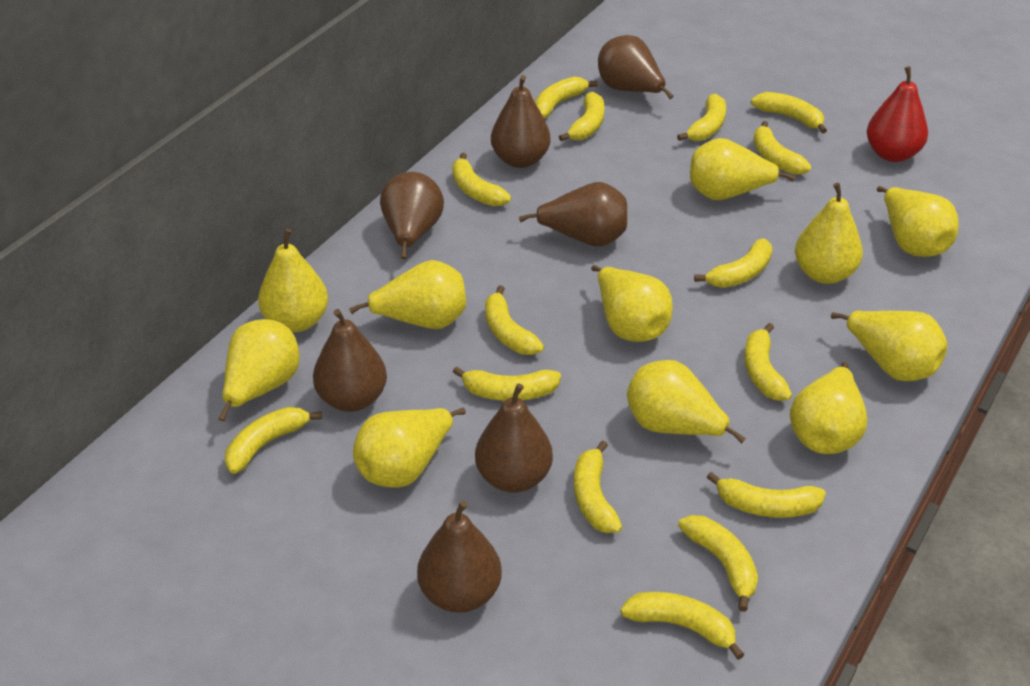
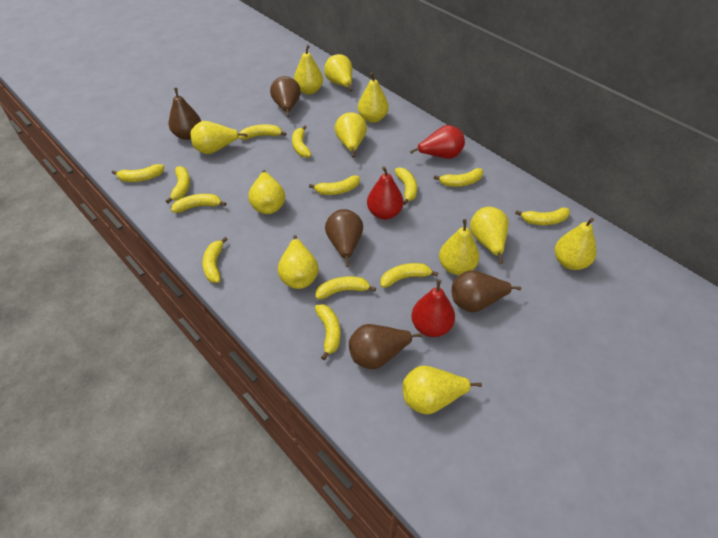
brown pear: 7 -> 5
red pear: 1 -> 3
yellow banana: 15 -> 13

